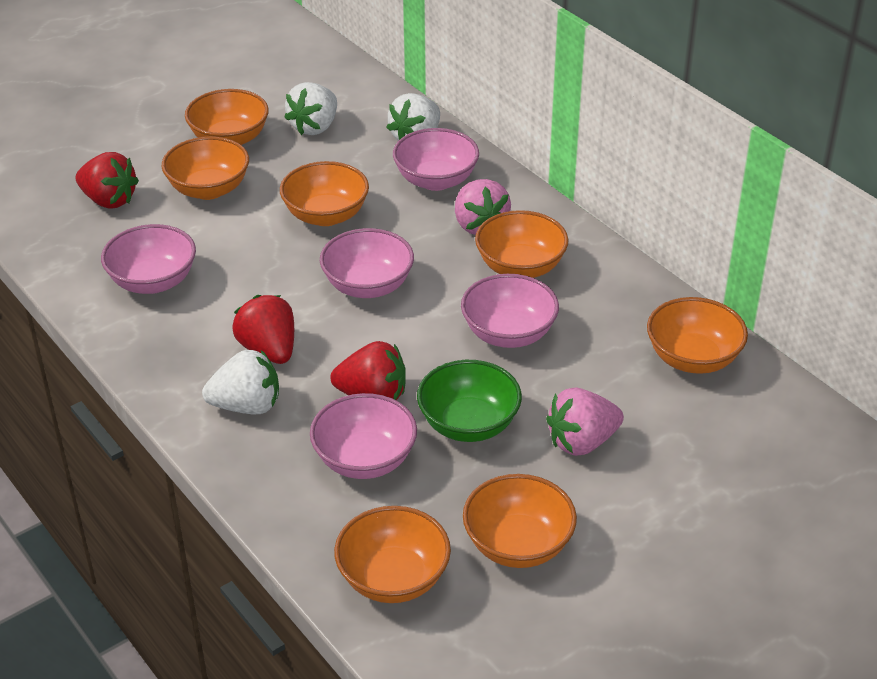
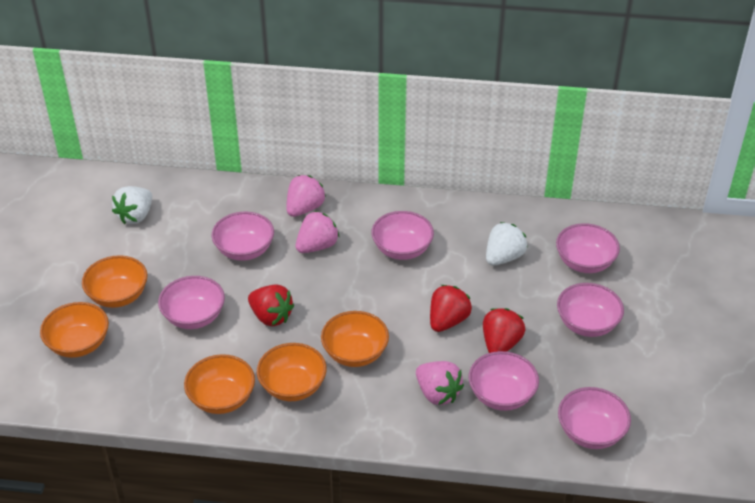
green bowl: 1 -> 0
orange bowl: 7 -> 5
pink bowl: 5 -> 7
pink strawberry: 2 -> 3
white strawberry: 3 -> 2

